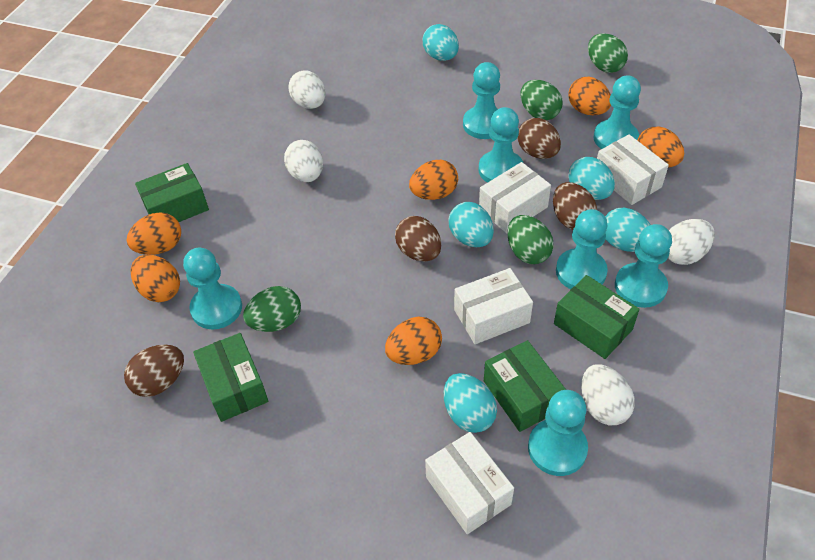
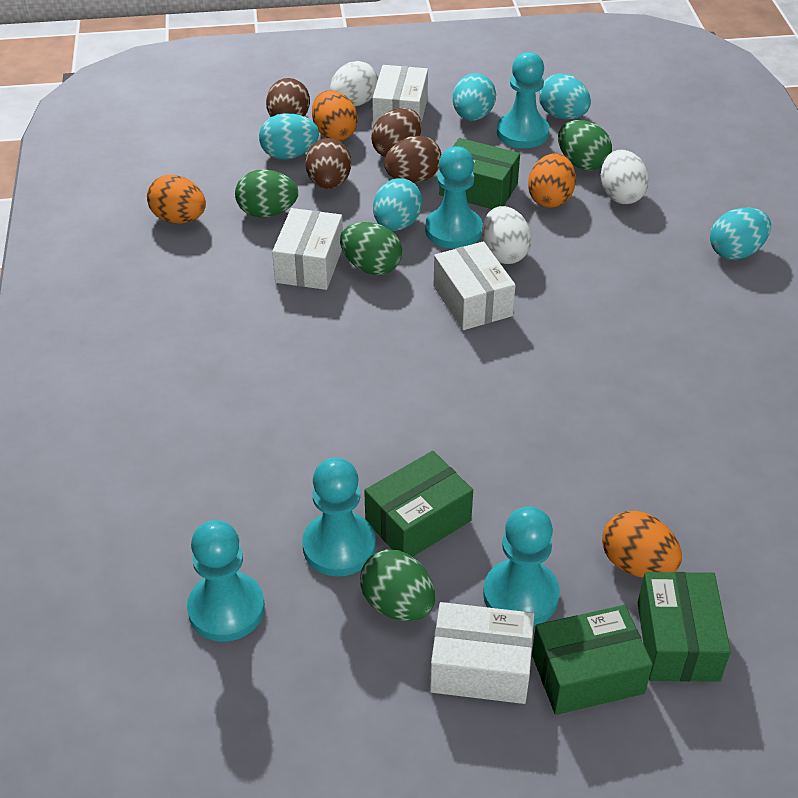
orange egg: 6 -> 4
turquoise pawn: 7 -> 5
white egg: 4 -> 3

